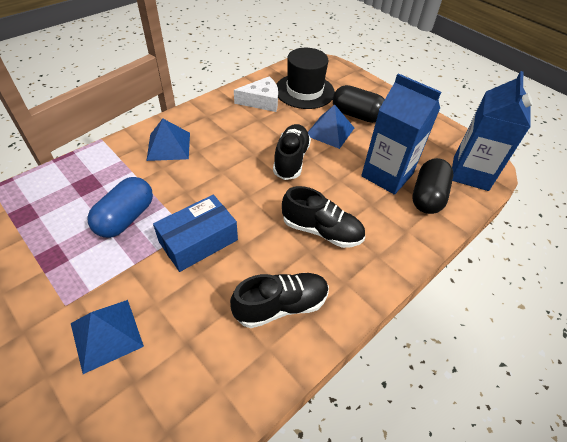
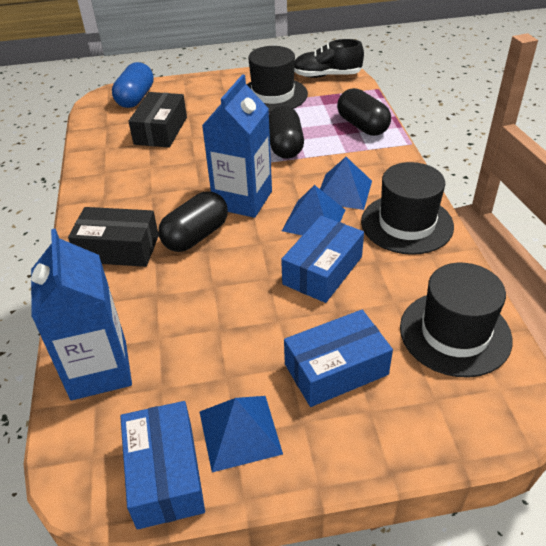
black box: 0 -> 2
black capsule: 2 -> 3
black hat: 1 -> 3
black shoe: 3 -> 1
blue box: 1 -> 3
white cheese: 1 -> 0

